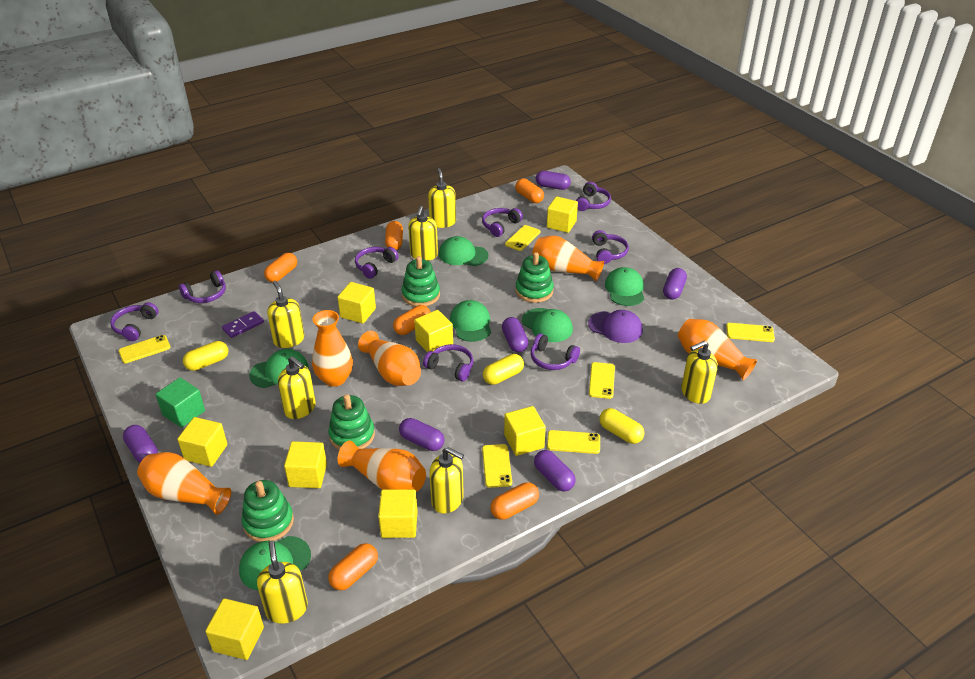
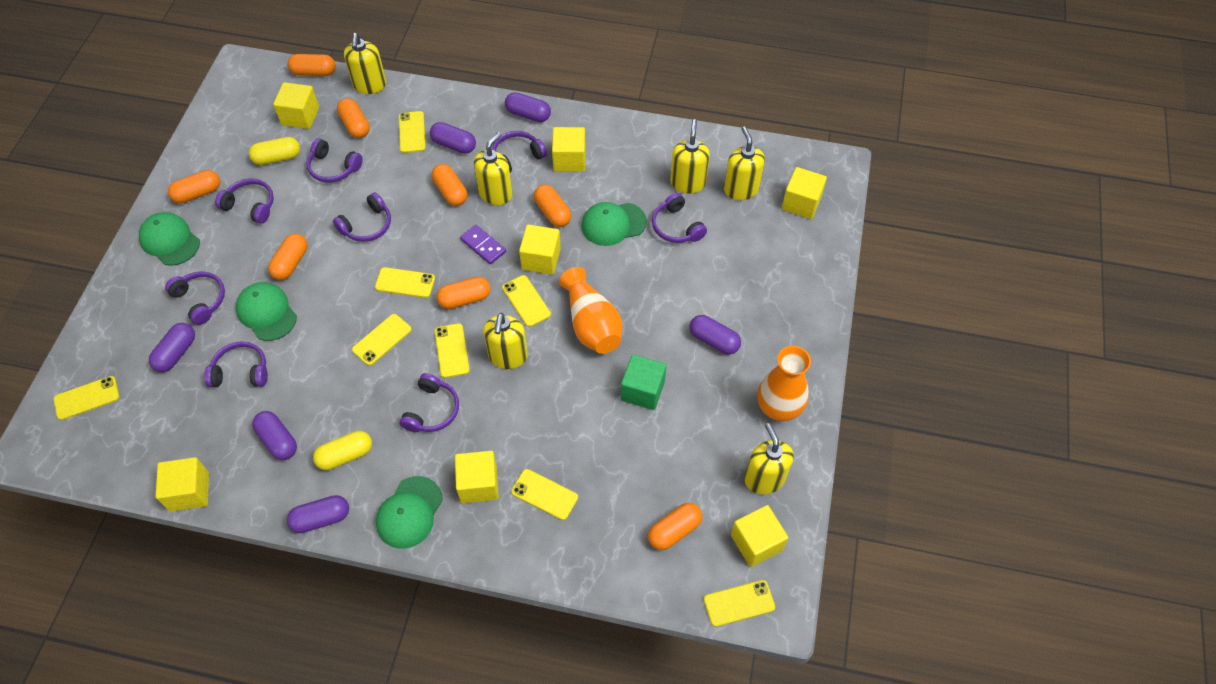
green cap: 6 -> 4
green stacking toy: 4 -> 0
orange capsule: 6 -> 8
orange vase: 6 -> 2
purple cap: 1 -> 0
yellow capsule: 3 -> 2
yellow cube: 8 -> 7
yellow phone: 6 -> 8
yellow soap dispenser: 7 -> 6

